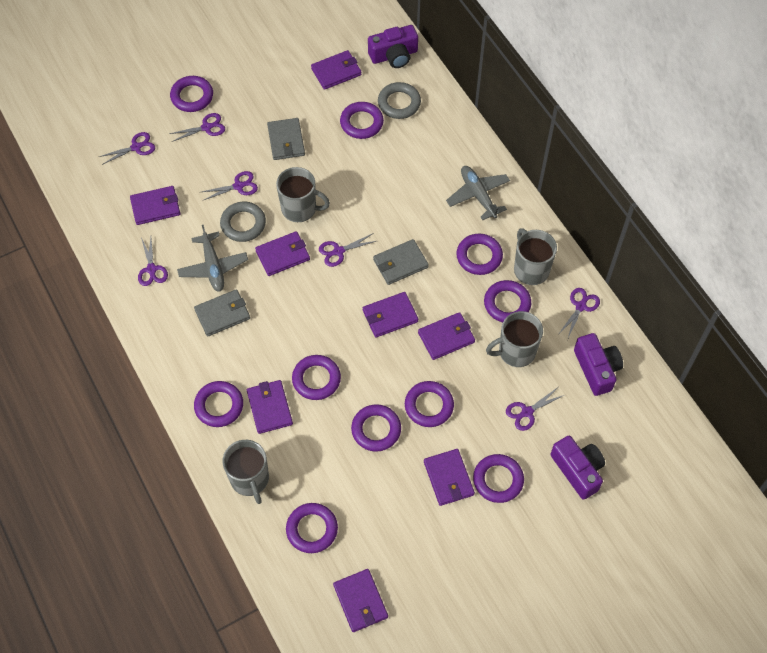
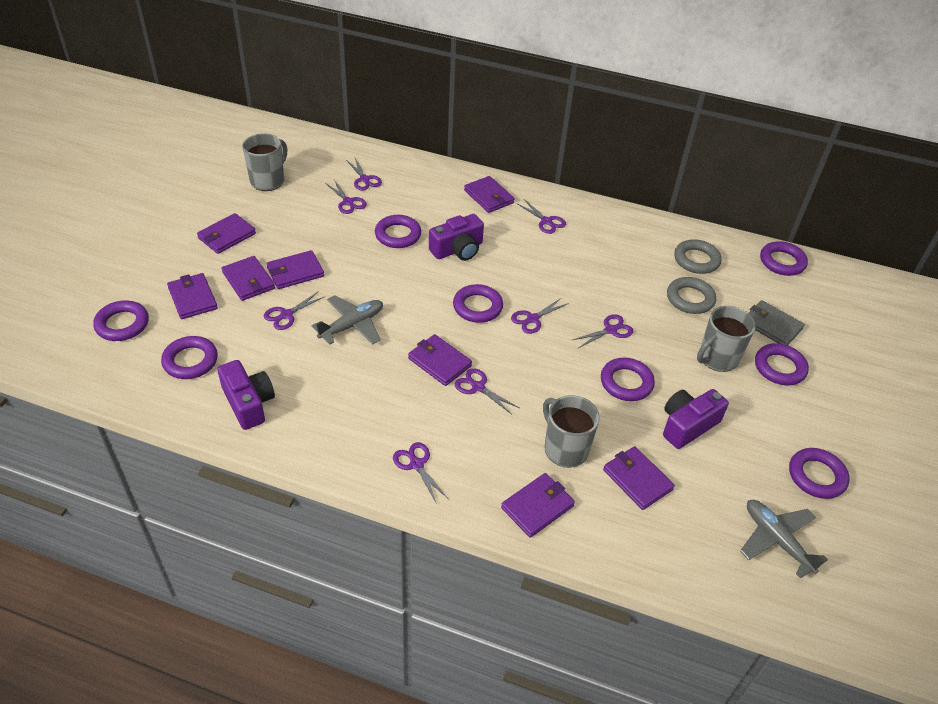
grey mug: 4 -> 3
grey wallet: 3 -> 1
purple ring: 10 -> 8
purple scissors: 7 -> 8

